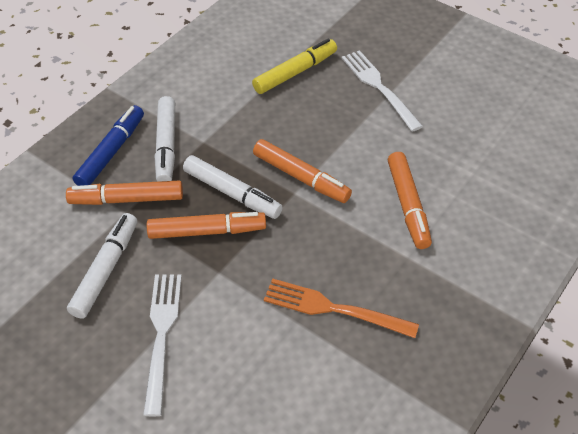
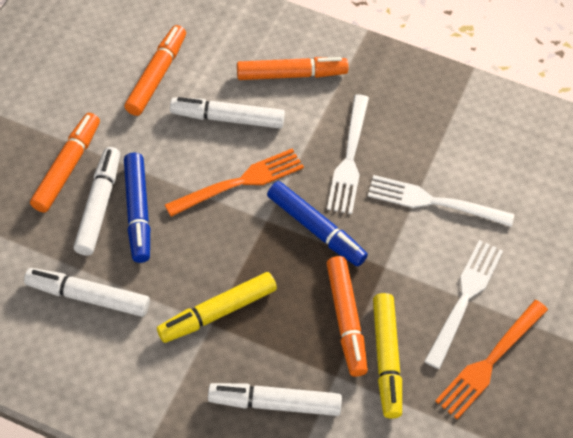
blue marker: 1 -> 2
orange fork: 1 -> 2
white fork: 2 -> 3
white marker: 3 -> 4
yellow marker: 1 -> 2

